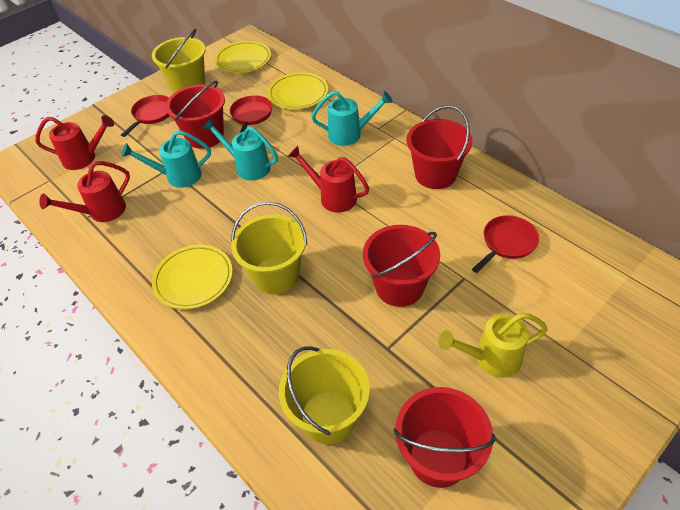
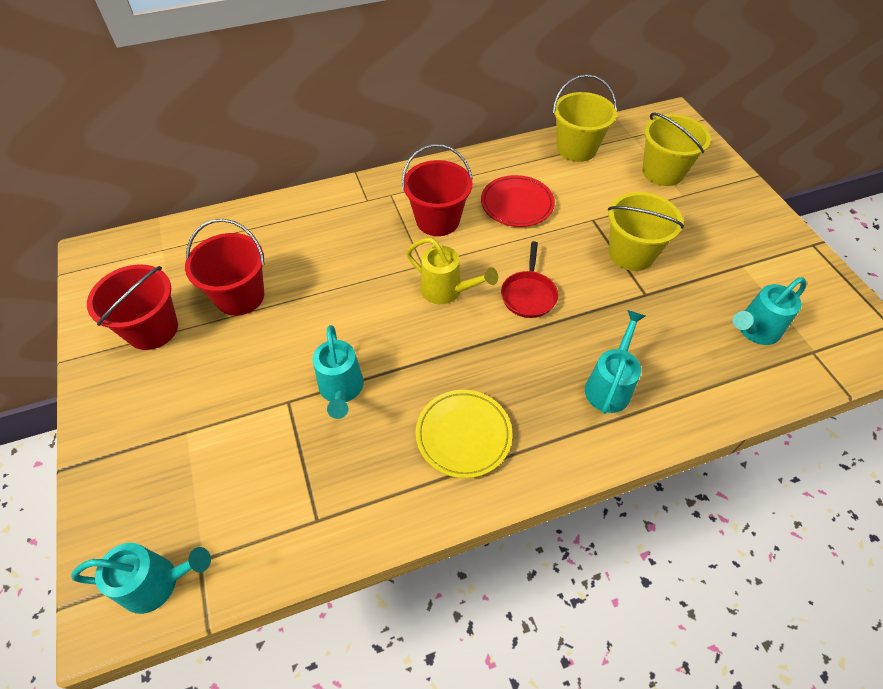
red bucket: 4 -> 3
red pan: 3 -> 1
red plate: 0 -> 1
red watering can: 3 -> 0
turquoise watering can: 3 -> 4
yellow plate: 3 -> 1

